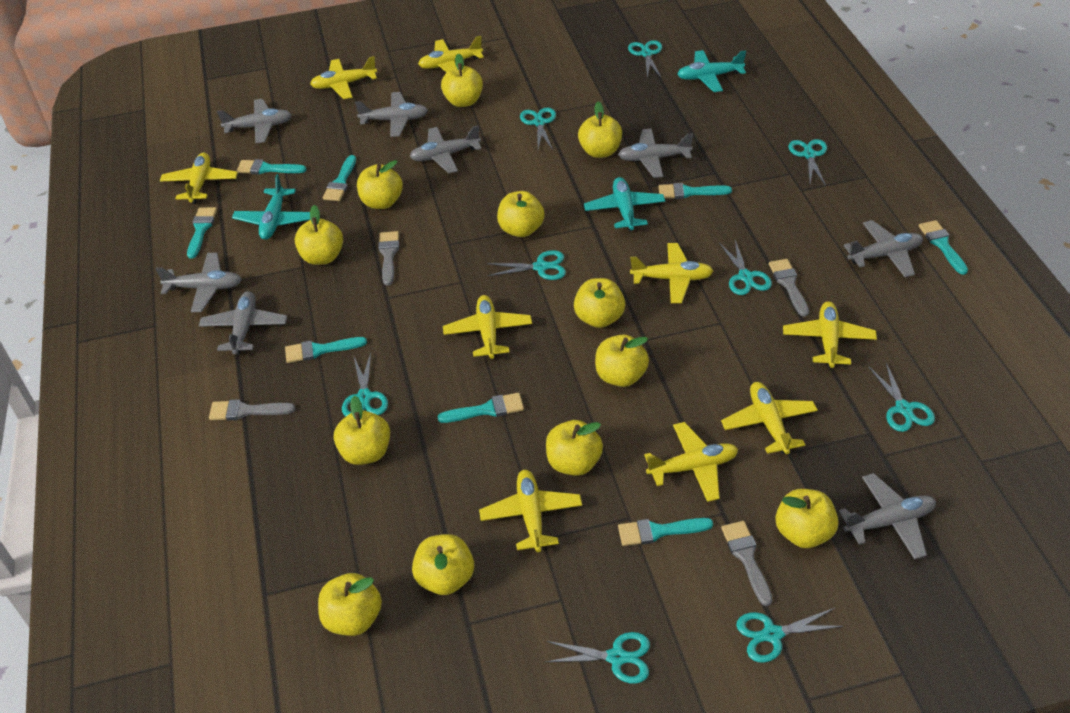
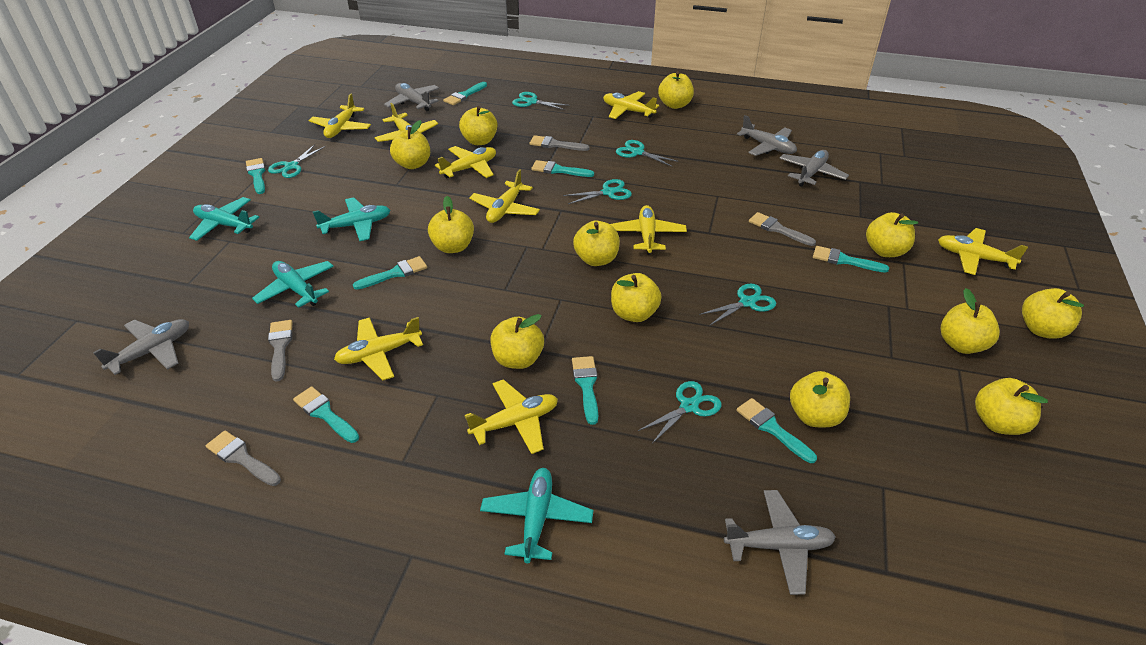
grey plane: 8 -> 5
turquoise plane: 3 -> 4
turquoise scissors: 9 -> 6

